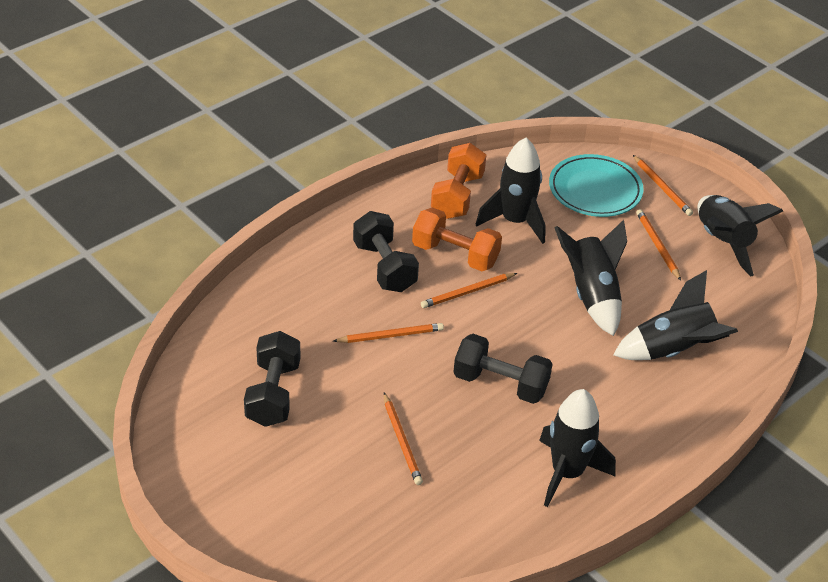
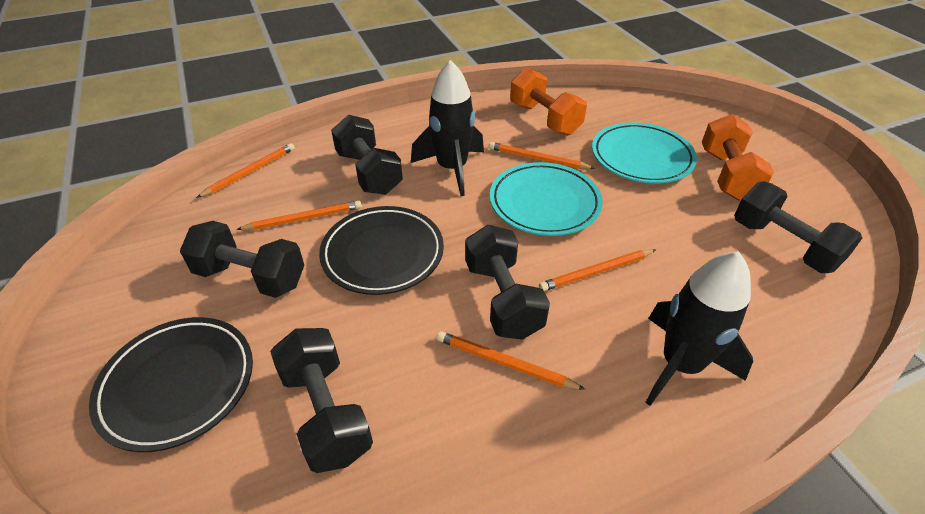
black dumbbell: 3 -> 5
black plate: 0 -> 2
black rocket: 5 -> 2
turquoise plate: 1 -> 2

